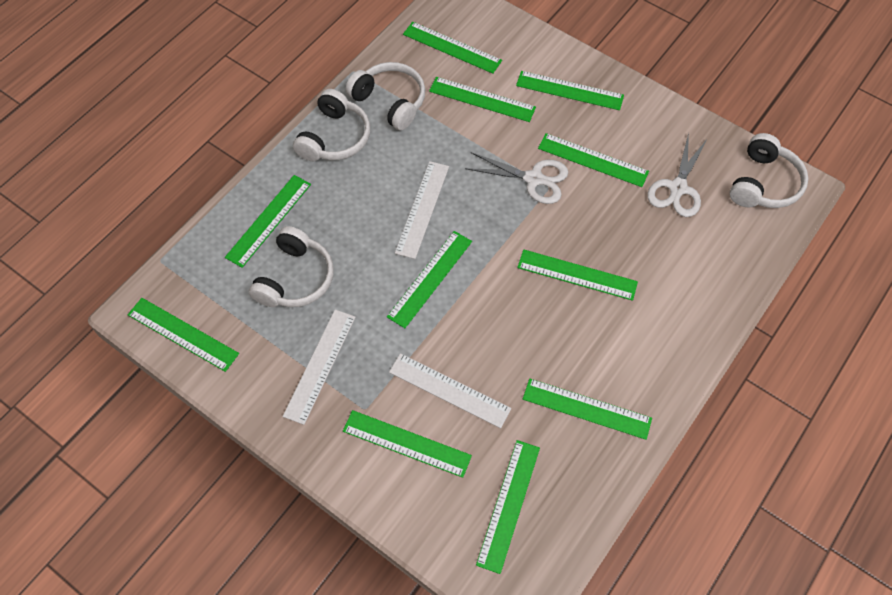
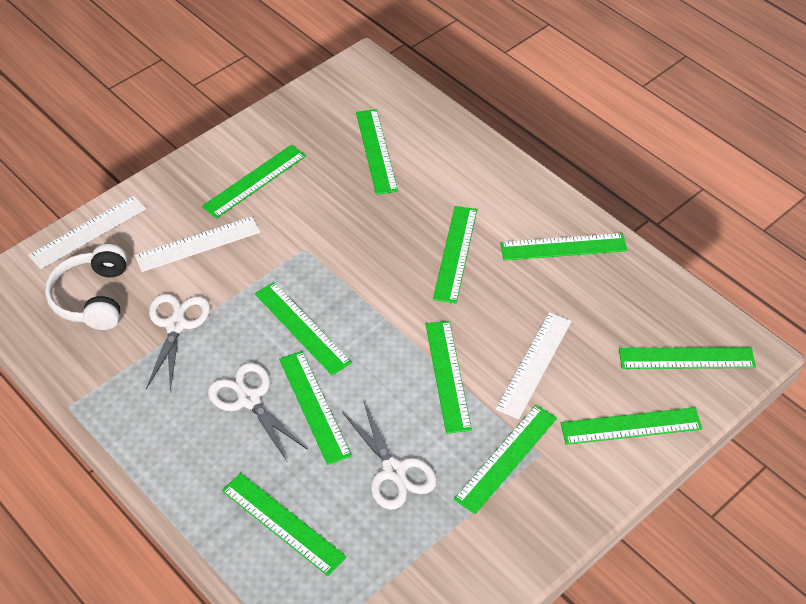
white headphones: 4 -> 1
white scissors: 2 -> 3

